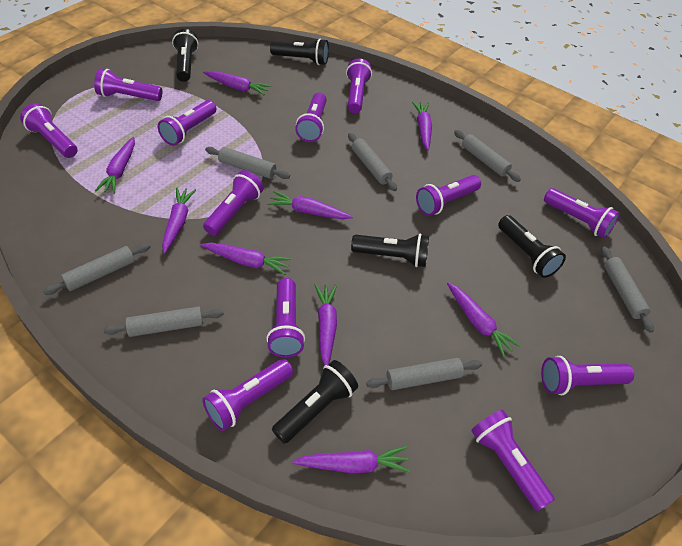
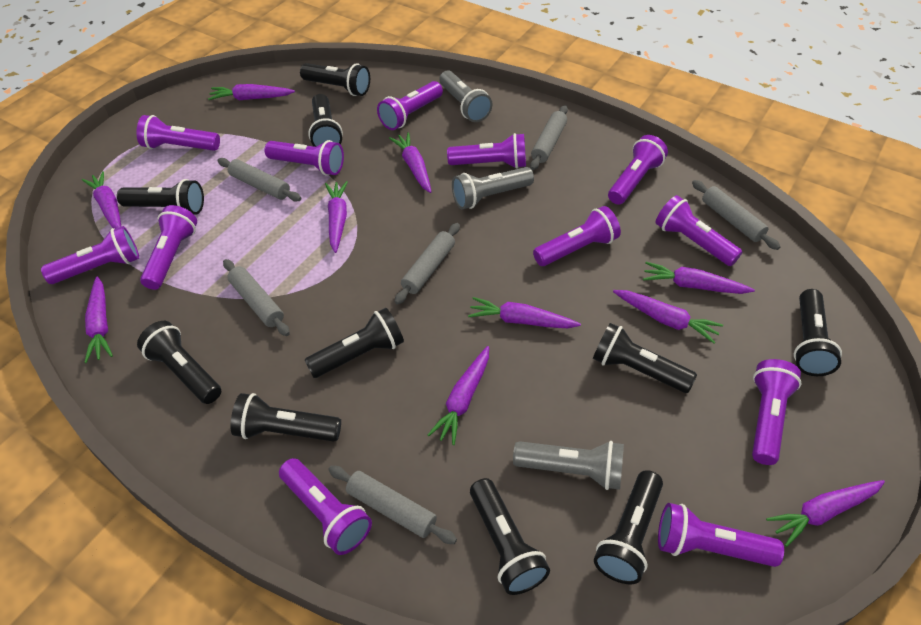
black flashlight: 5 -> 10
grey flashlight: 0 -> 3
grey rolling pin: 7 -> 6
purple carrot: 9 -> 10

